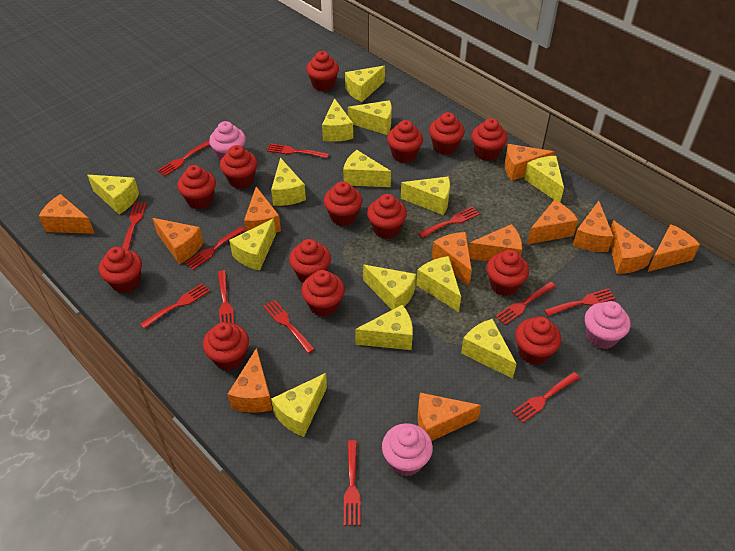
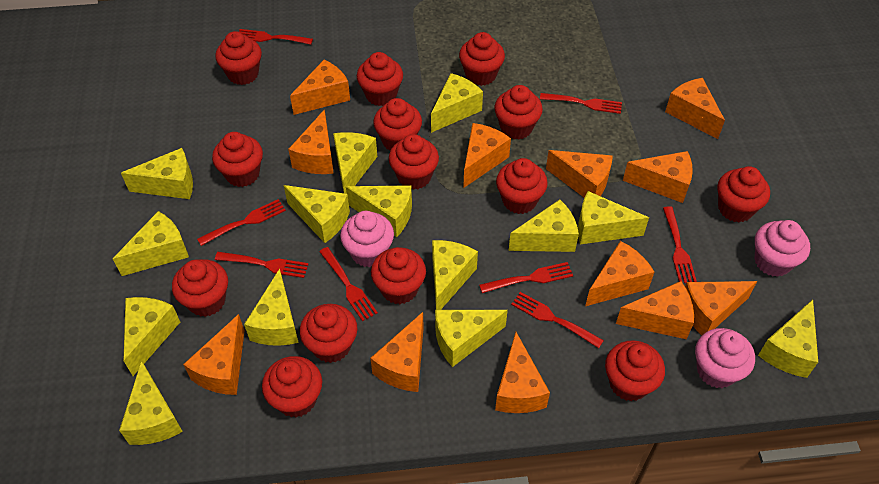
red fork: 12 -> 8

